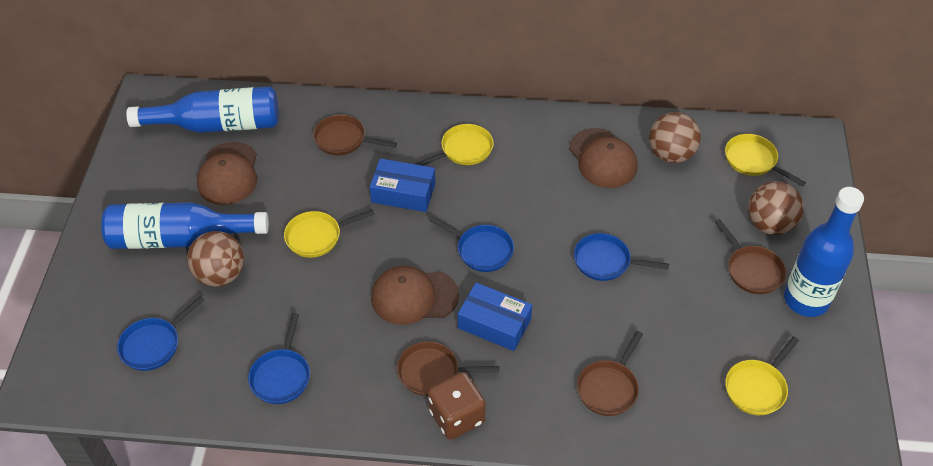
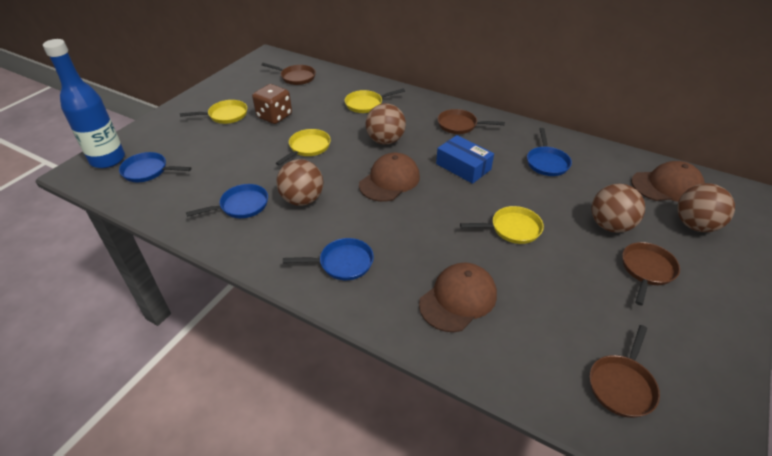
blue bottle: 3 -> 1
blue box: 2 -> 1
brown ball: 3 -> 4

